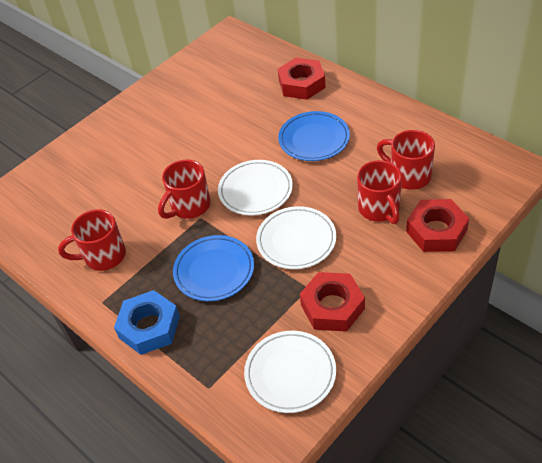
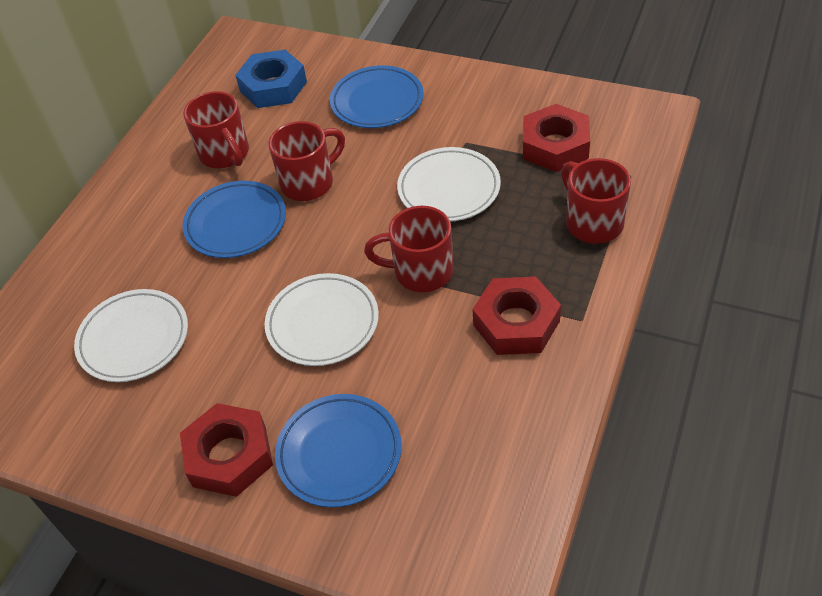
blue plate: 2 -> 3

